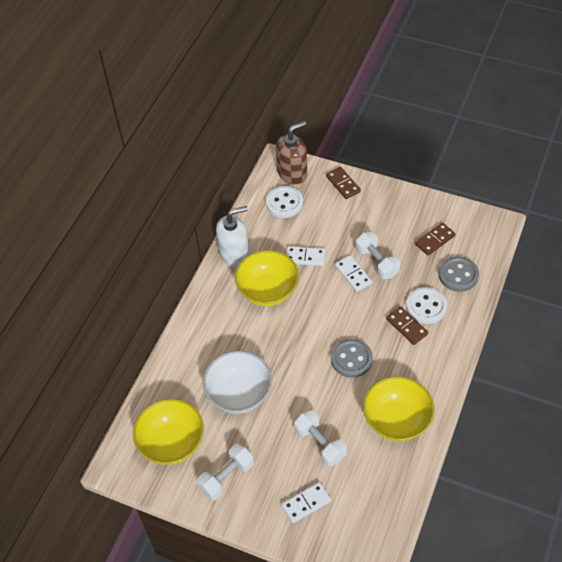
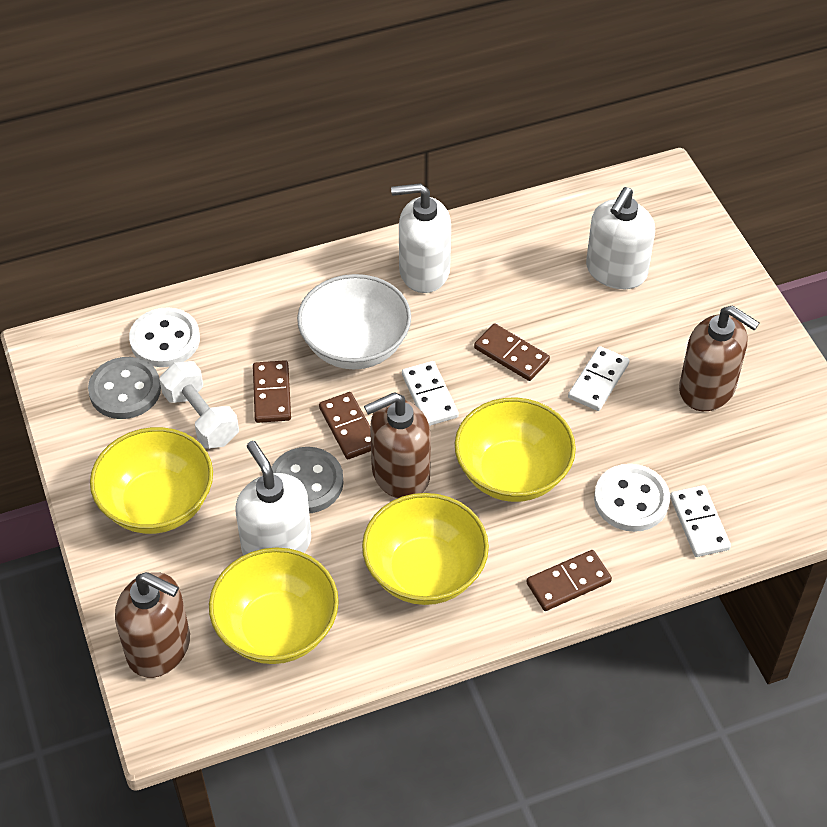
brown domino: 3 -> 4
brown soap dispenser: 1 -> 3
white dumbbell: 3 -> 1
white soap dispenser: 1 -> 3
yellow bowl: 3 -> 4

